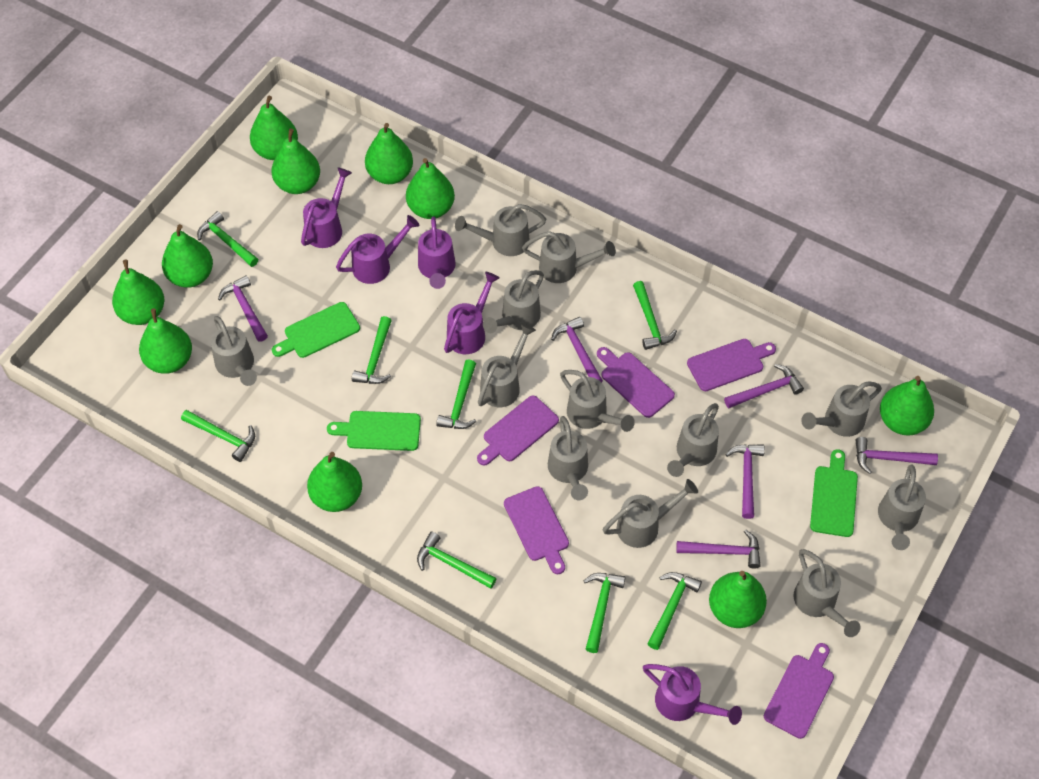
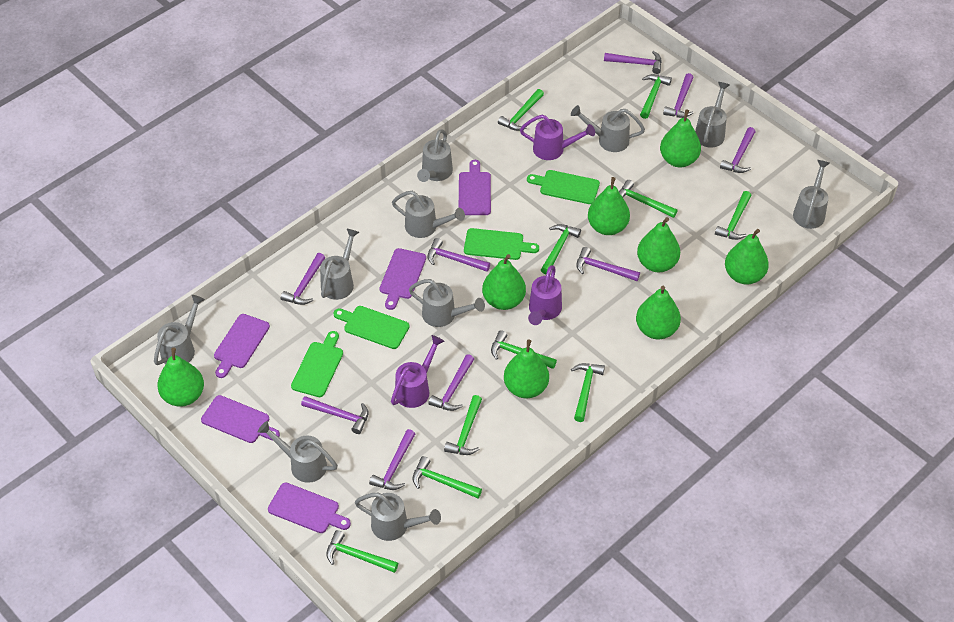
green cutting board: 3 -> 4
green hammer: 8 -> 10
green pear: 10 -> 8
grey watering can: 12 -> 10
purple hammer: 6 -> 9
purple watering can: 5 -> 3

